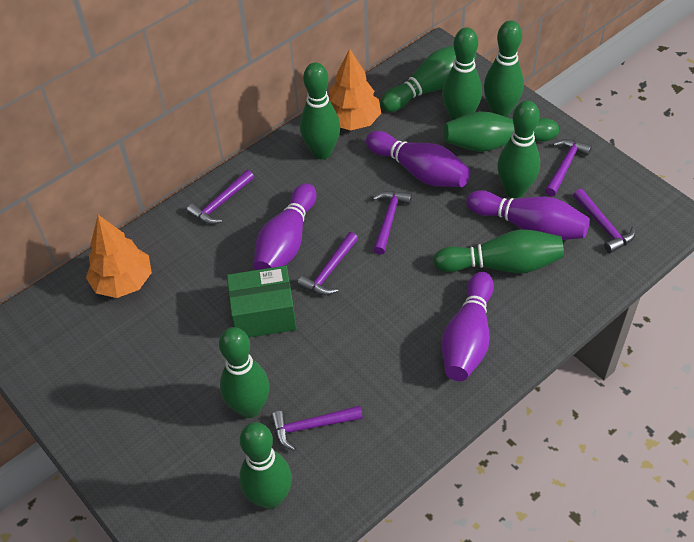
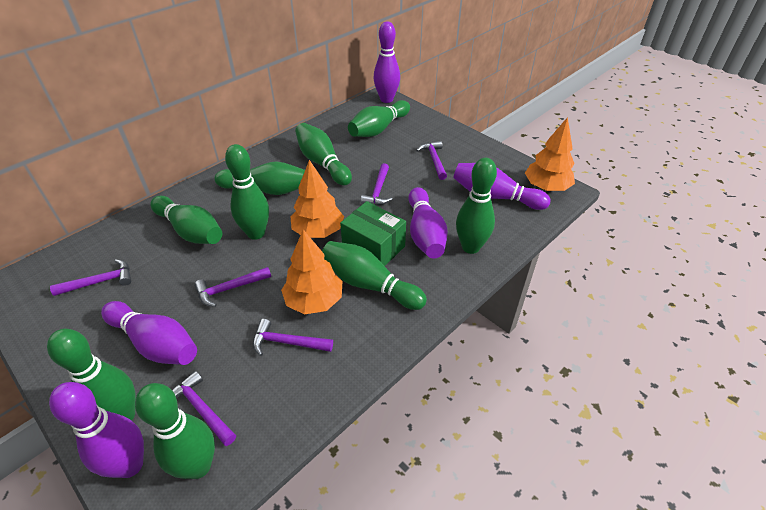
orange tree: 2 -> 3
purple bowling pin: 4 -> 5

